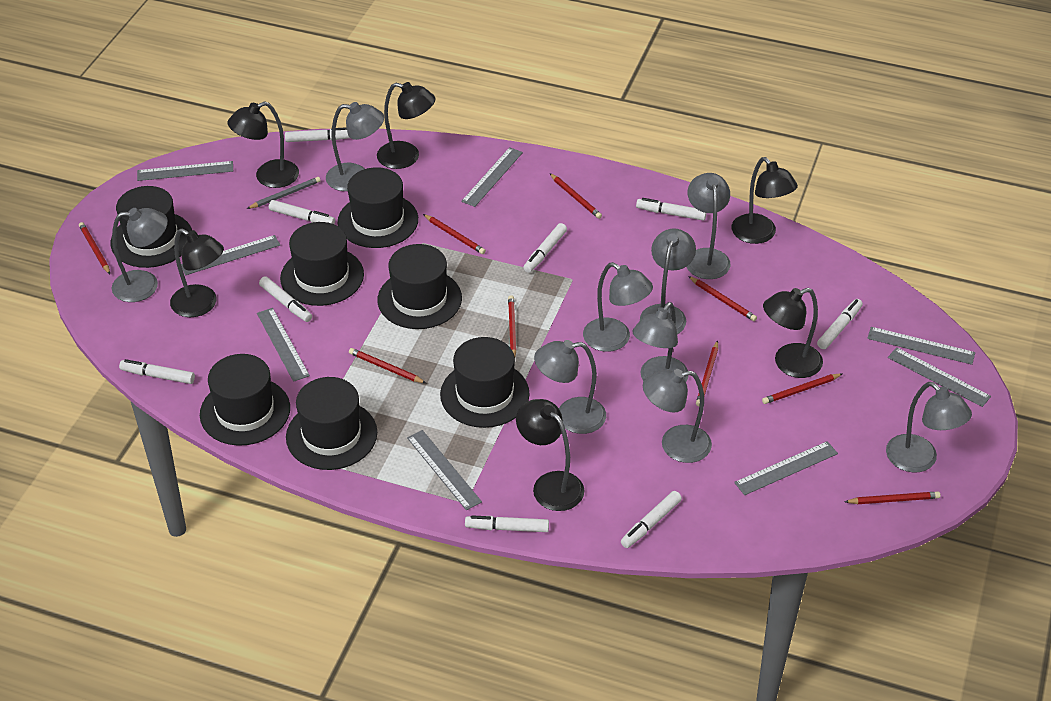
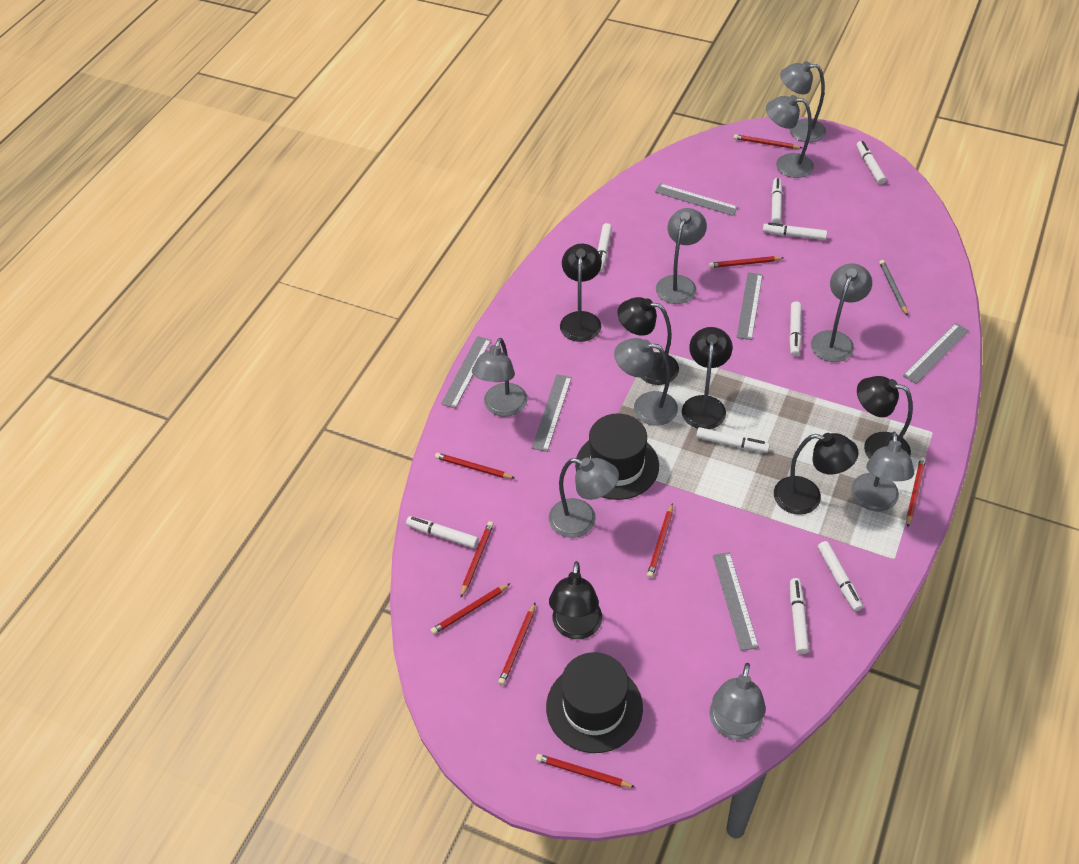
black hat: 7 -> 2
grey ruler: 8 -> 6

